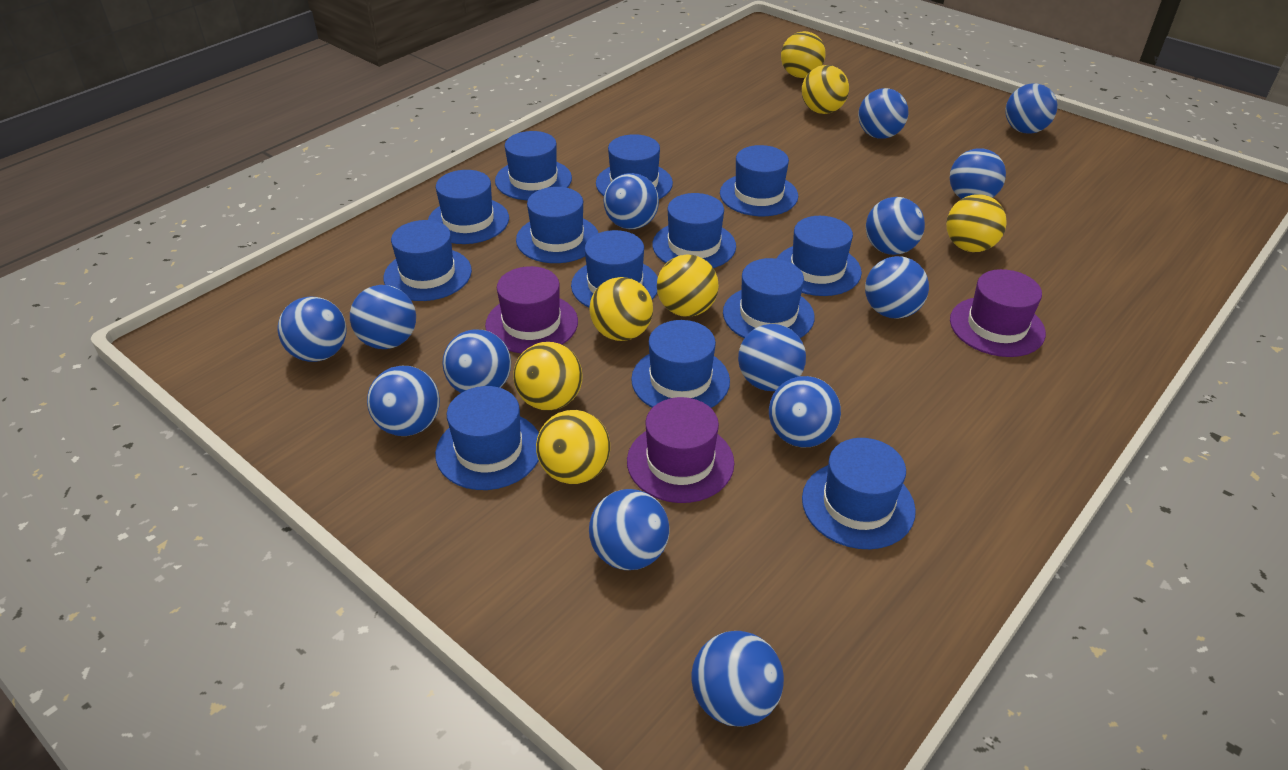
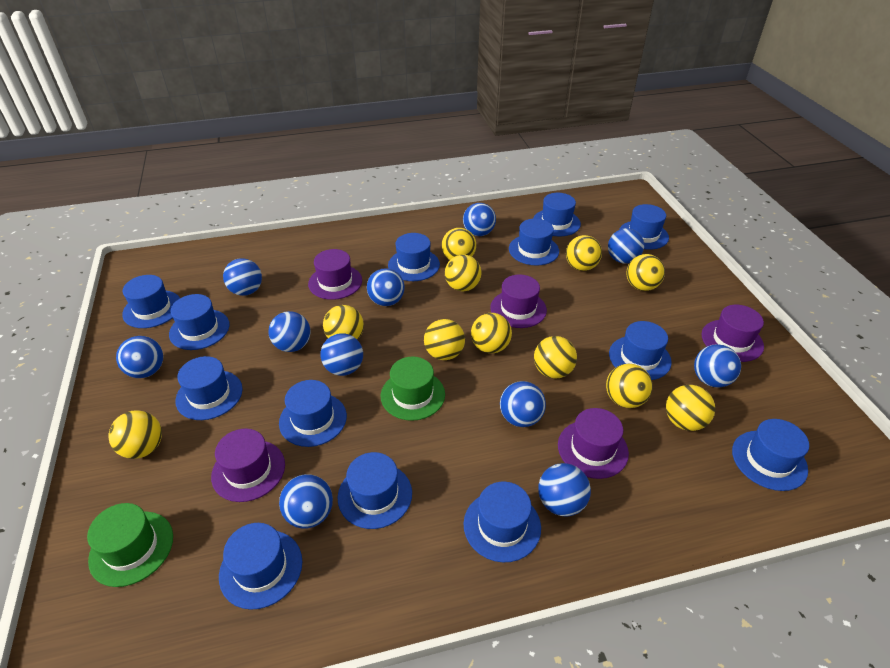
blue ball: 14 -> 11
green hat: 0 -> 2
purple hat: 3 -> 5
yellow ball: 7 -> 11

